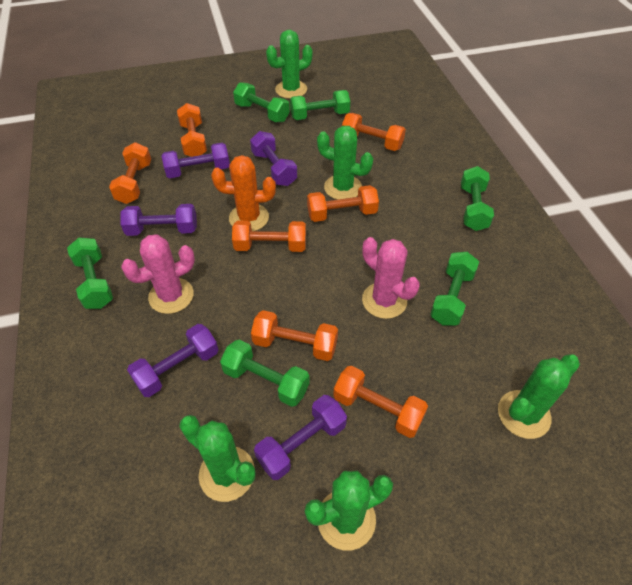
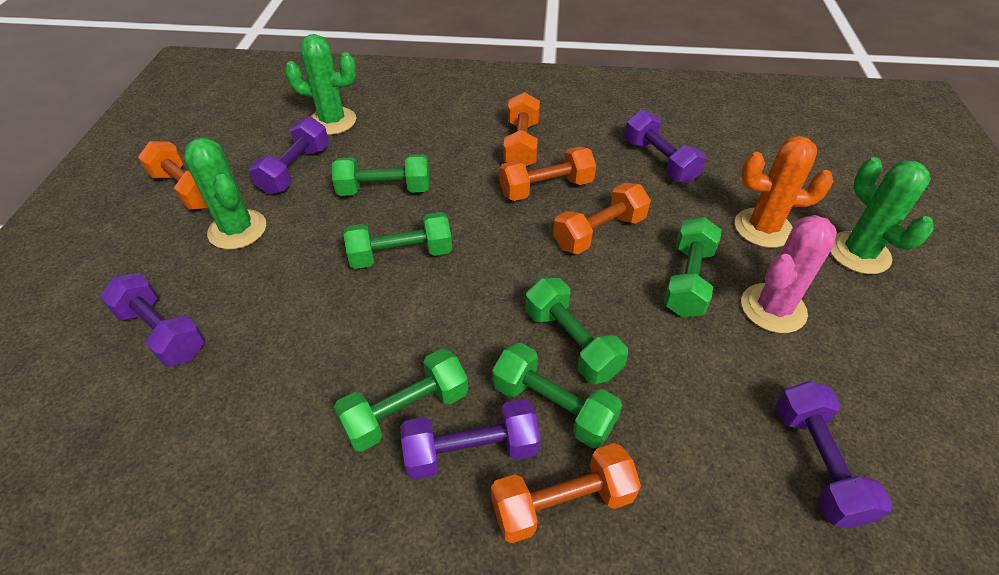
green cactus: 5 -> 3
orange dumbbell: 7 -> 5
pink cactus: 2 -> 1

